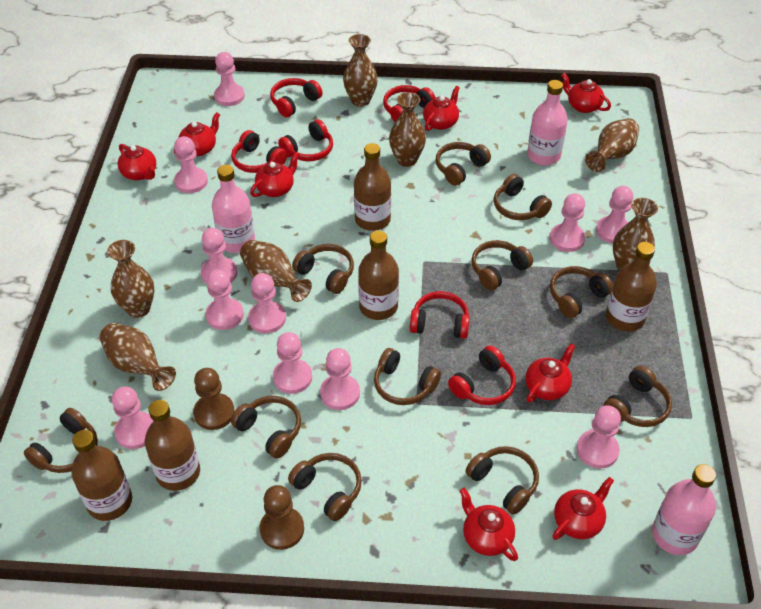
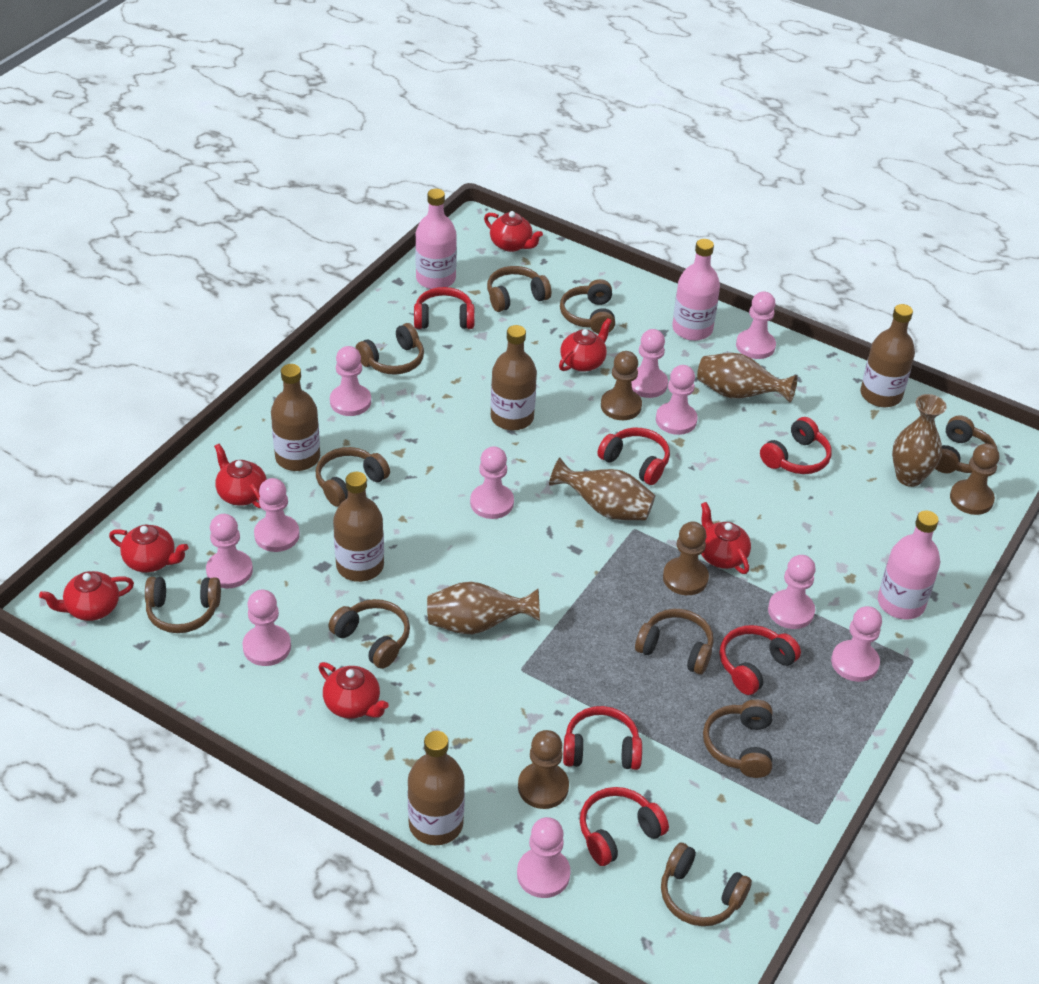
brown headphones: 11 -> 10
brown pawn: 2 -> 4
brown vase: 7 -> 4
red teapot: 8 -> 7

